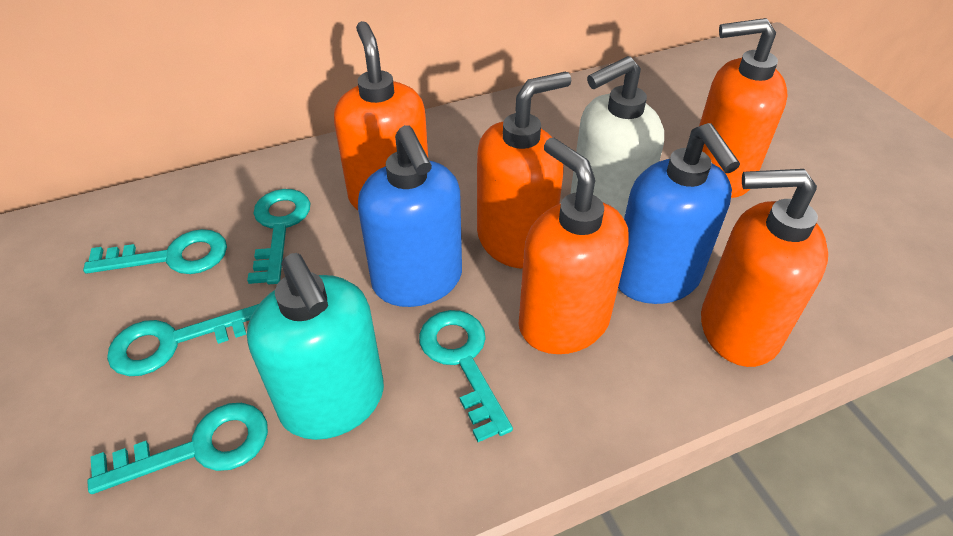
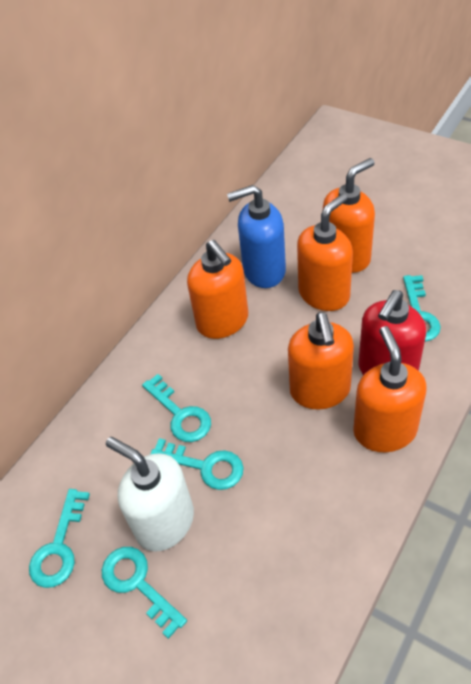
blue soap dispenser: 2 -> 1
red soap dispenser: 0 -> 1
turquoise soap dispenser: 1 -> 0

